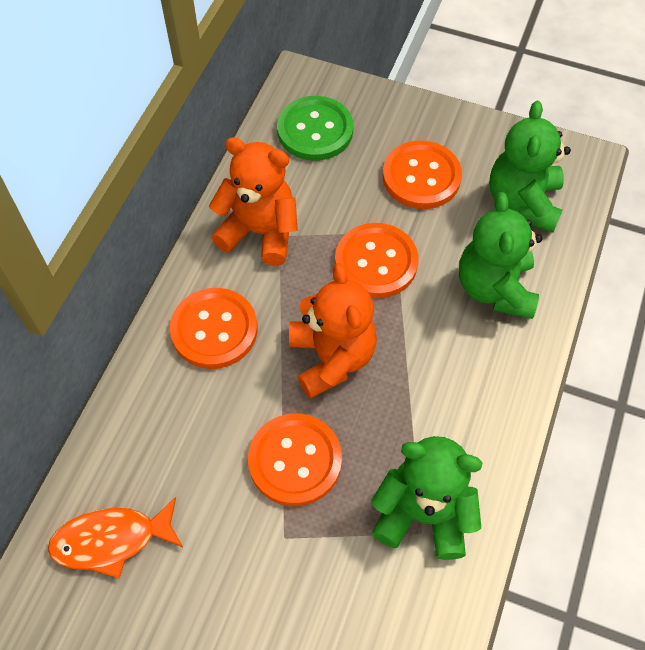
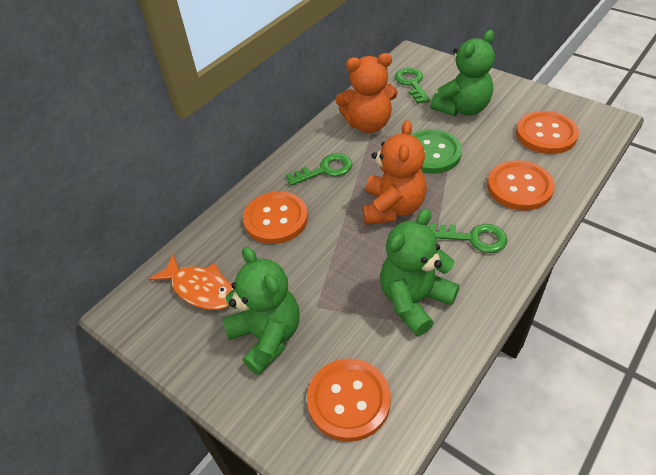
green key: 0 -> 3

